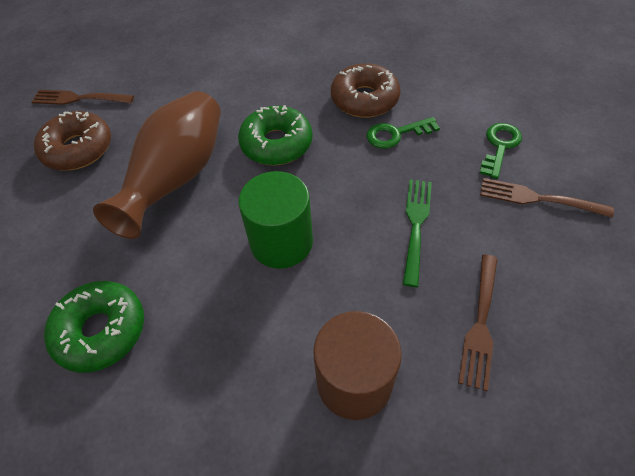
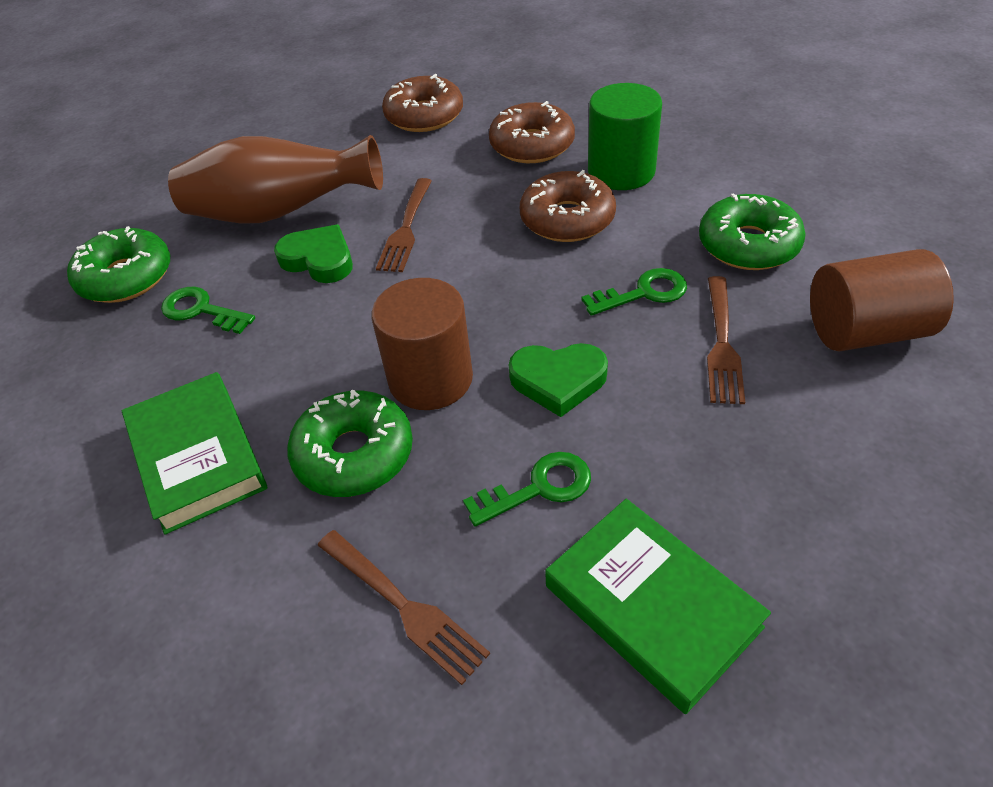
brown cylinder: 1 -> 2
brown donut: 2 -> 3
green book: 0 -> 2
green donut: 2 -> 3
green fork: 1 -> 0
green heart: 0 -> 2
green key: 2 -> 3

